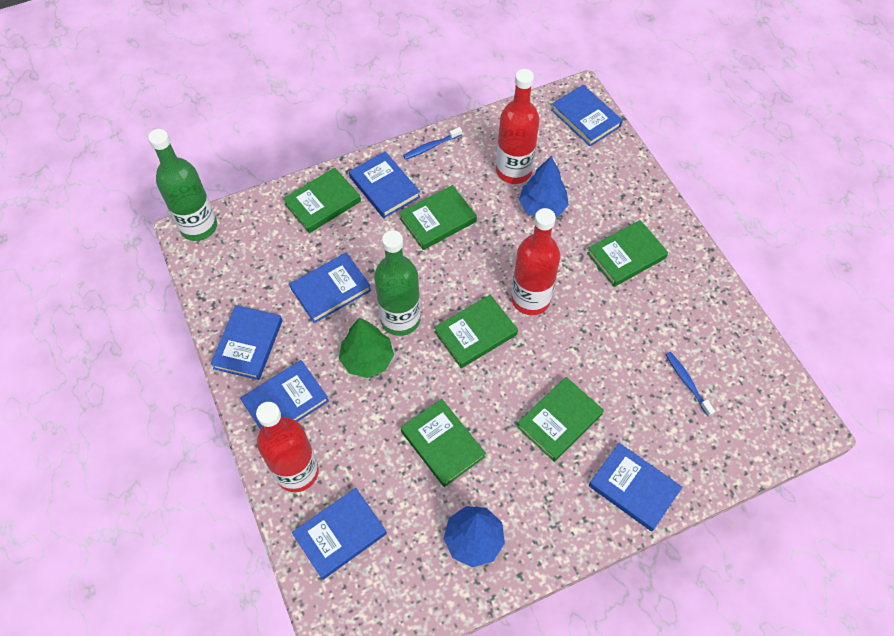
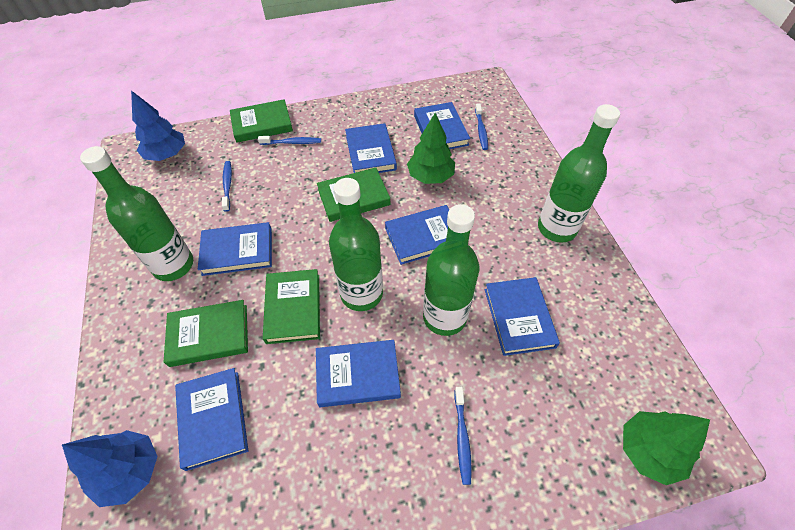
blue toothbrush: 2 -> 4
green book: 6 -> 4
green bottle: 2 -> 4
green tree: 1 -> 2
red bottle: 3 -> 0

